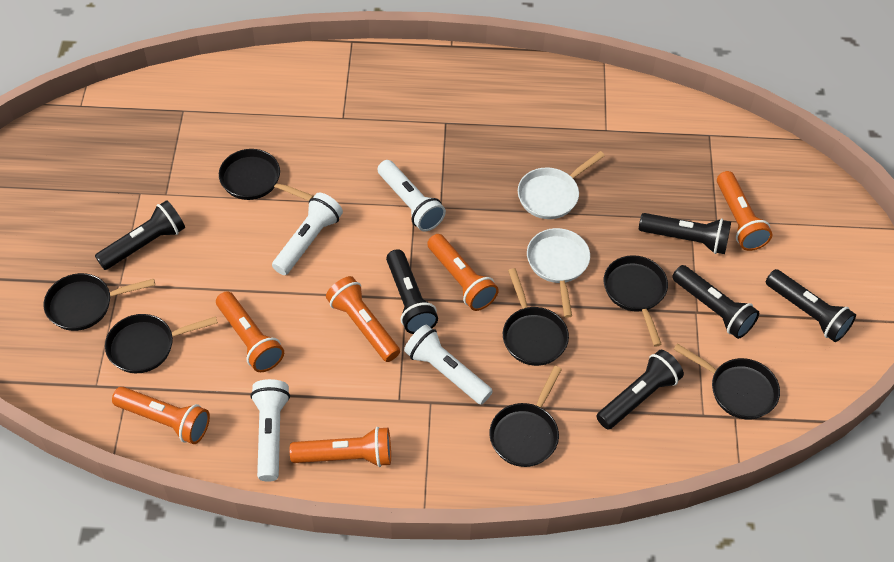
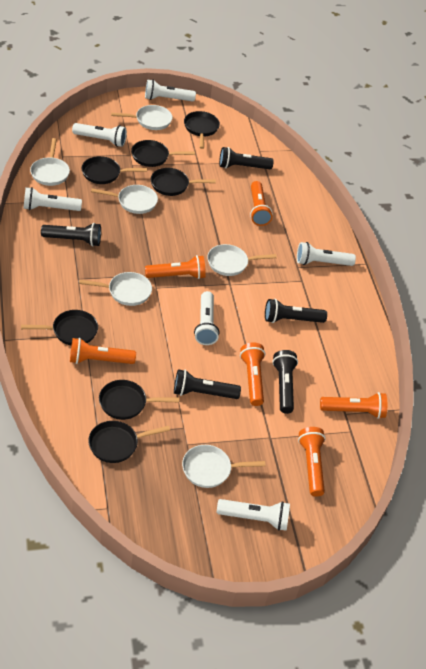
black flashlight: 6 -> 5
white flashlight: 4 -> 6
white pan: 2 -> 6

